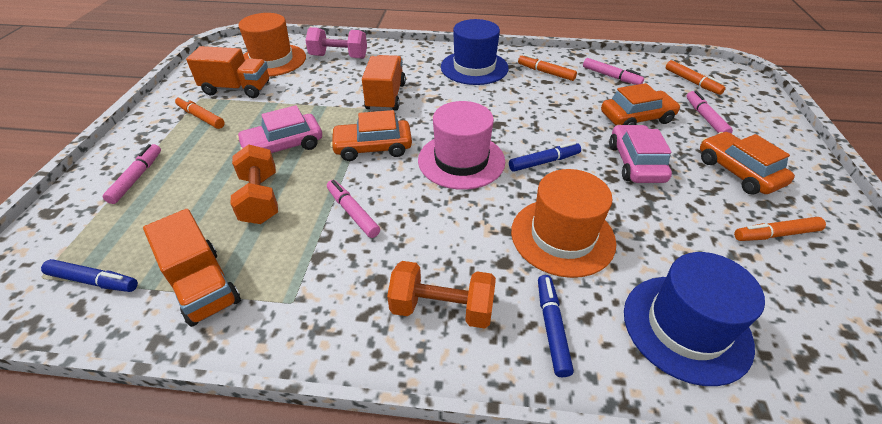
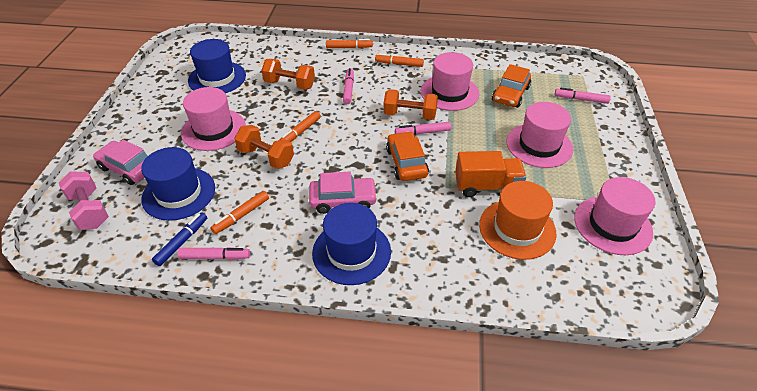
blue hat: 2 -> 3
blue marker: 3 -> 1
orange car: 3 -> 2
orange dumbbell: 2 -> 3
orange hat: 2 -> 1
orange truck: 3 -> 1
pink hat: 1 -> 4

